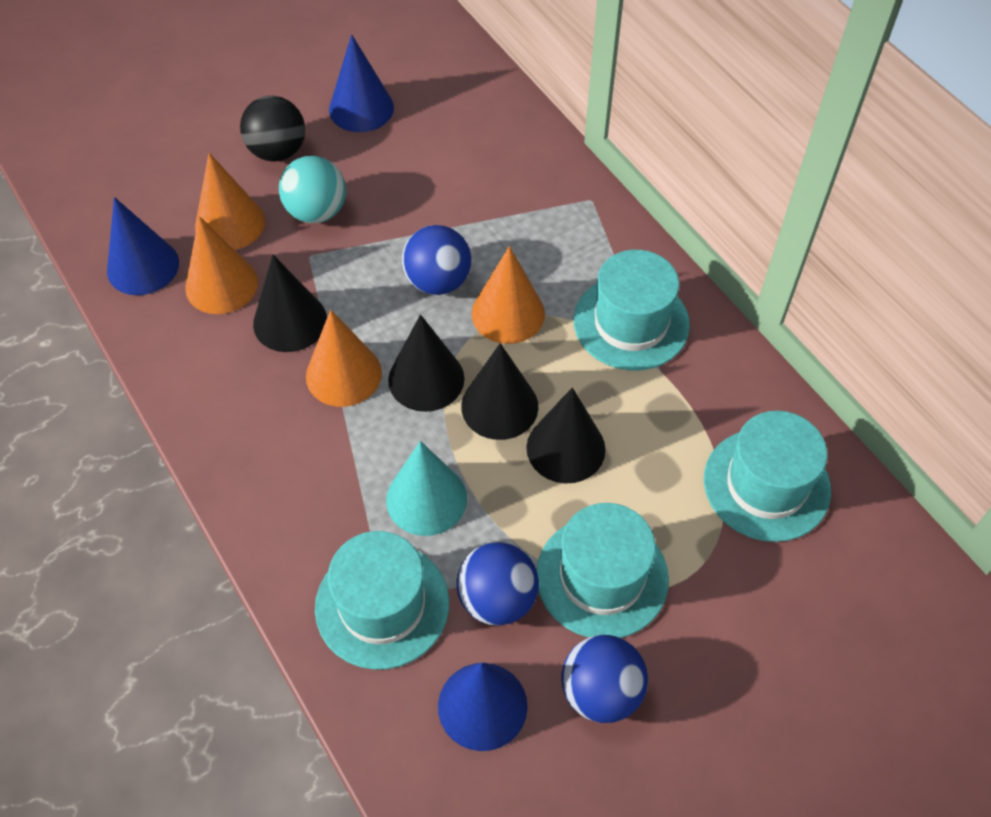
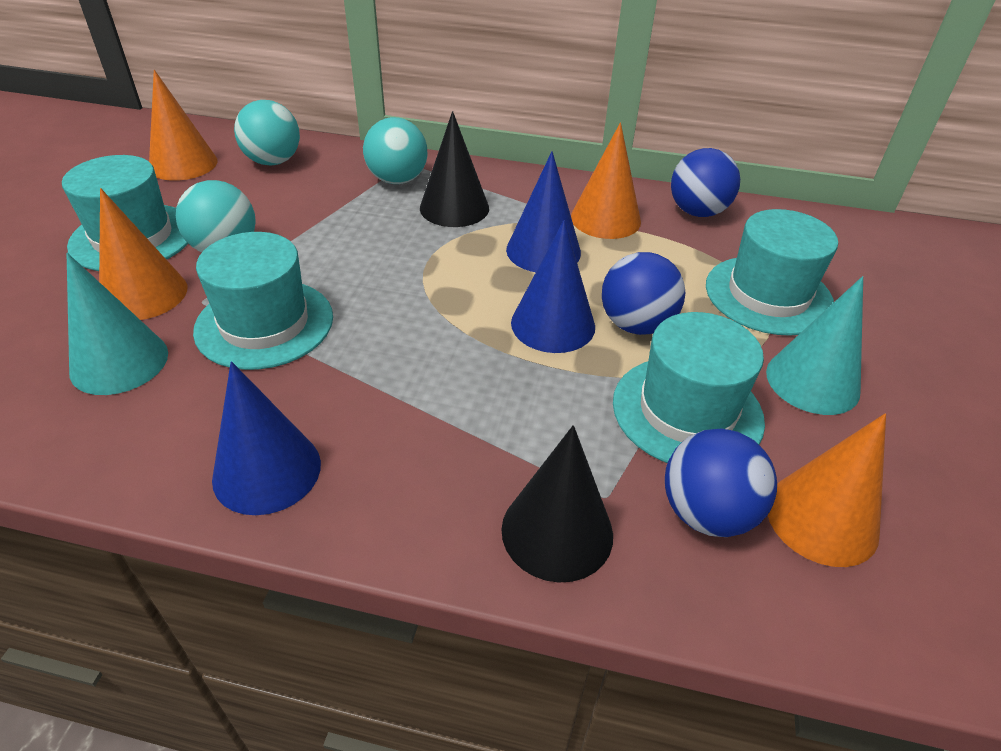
black ball: 1 -> 0
black cone: 4 -> 2
turquoise ball: 1 -> 3
turquoise cone: 1 -> 2

